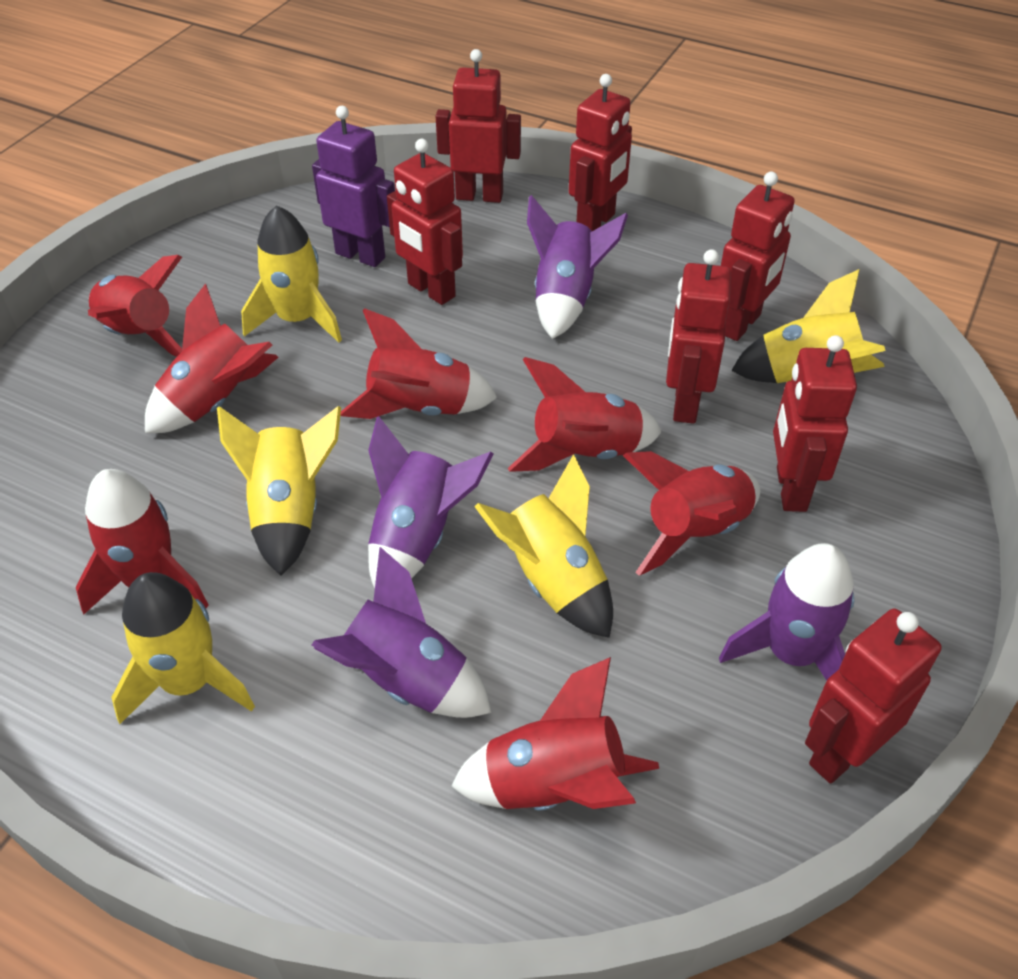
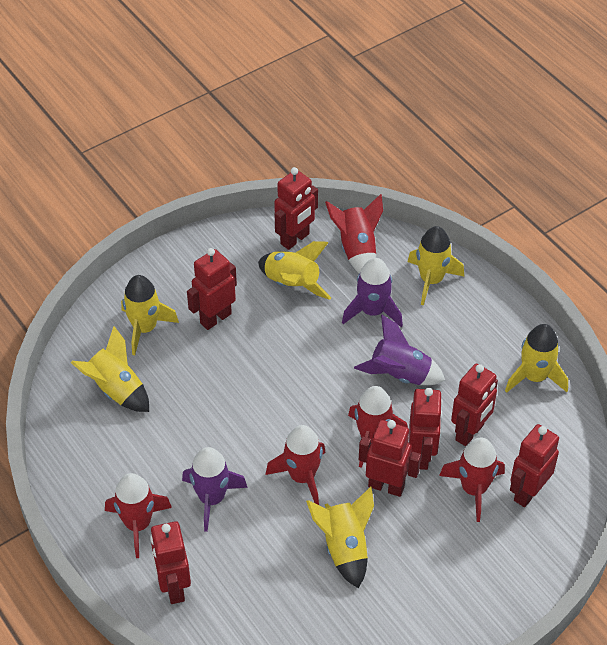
purple robot: 1 -> 0
purple rocket: 4 -> 3
red rocket: 7 -> 5
yellow rocket: 5 -> 6

